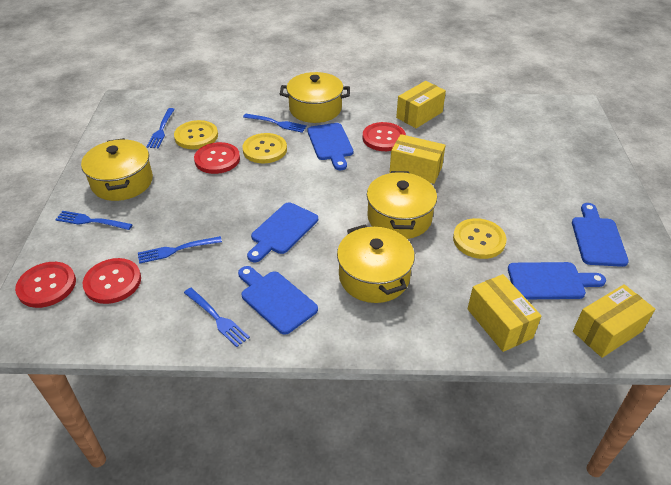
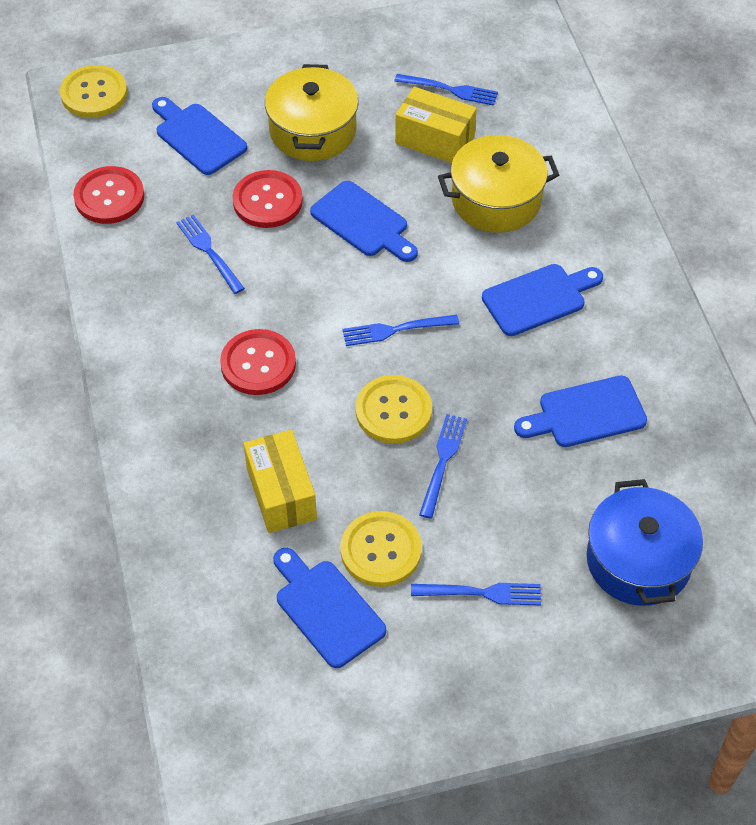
blue pot: 0 -> 1
red button: 4 -> 3
yellow box: 4 -> 2
yellow pot: 4 -> 2

